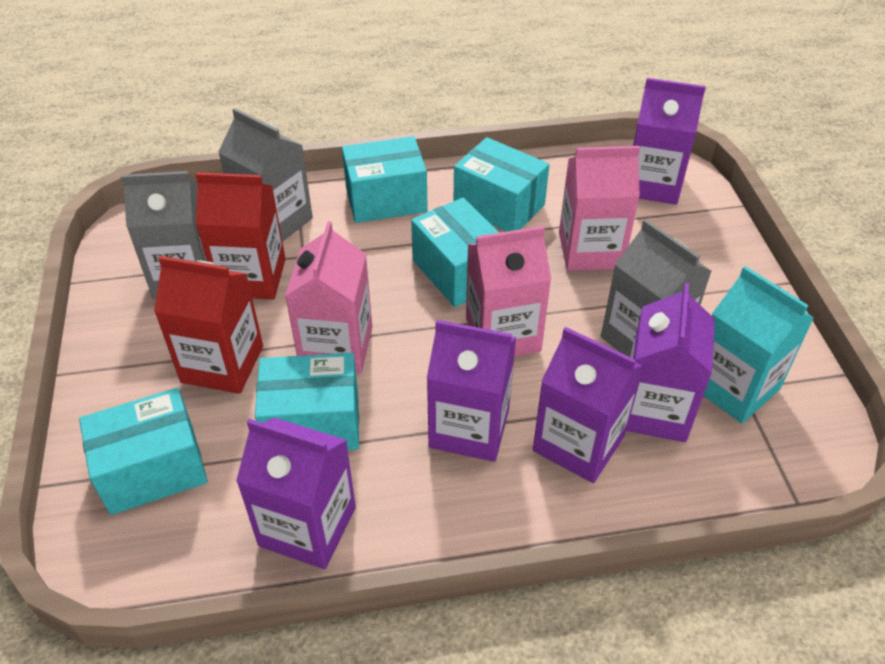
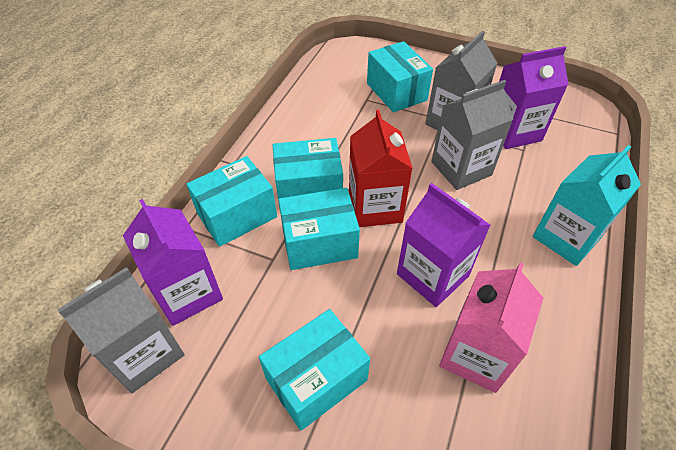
pink carton: 3 -> 1
purple carton: 5 -> 3
red carton: 2 -> 1

